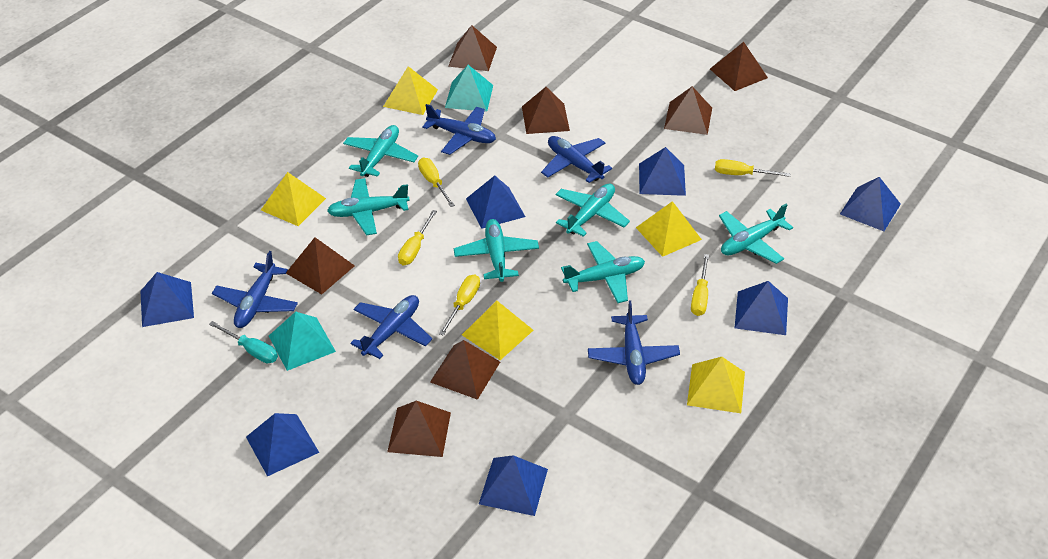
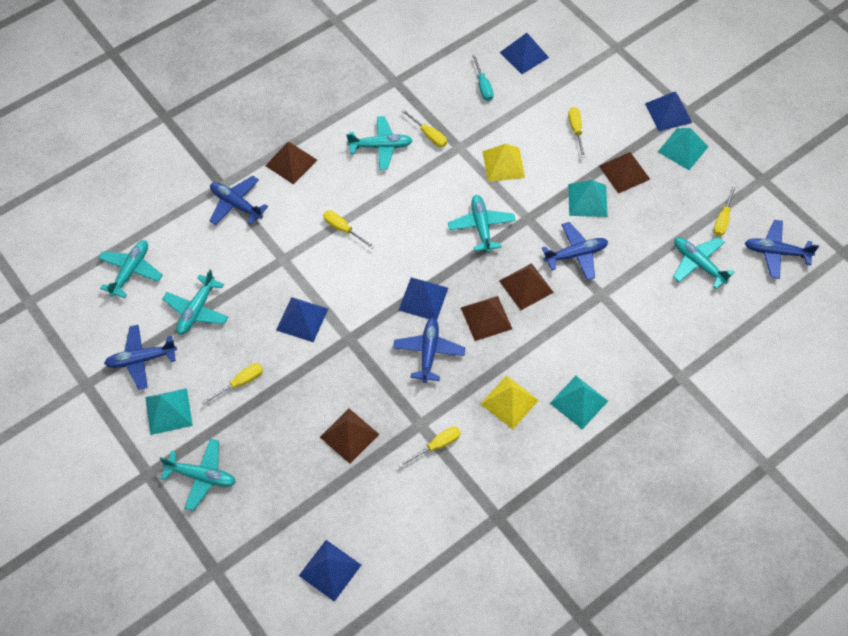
blue pyramid: 7 -> 5
brown pyramid: 7 -> 5
turquoise pyramid: 2 -> 4
yellow pyramid: 5 -> 2
yellow screwdriver: 5 -> 6

